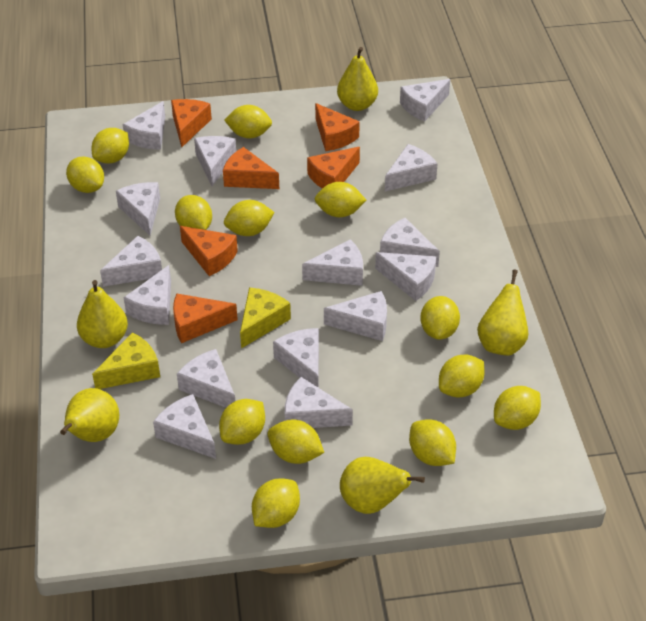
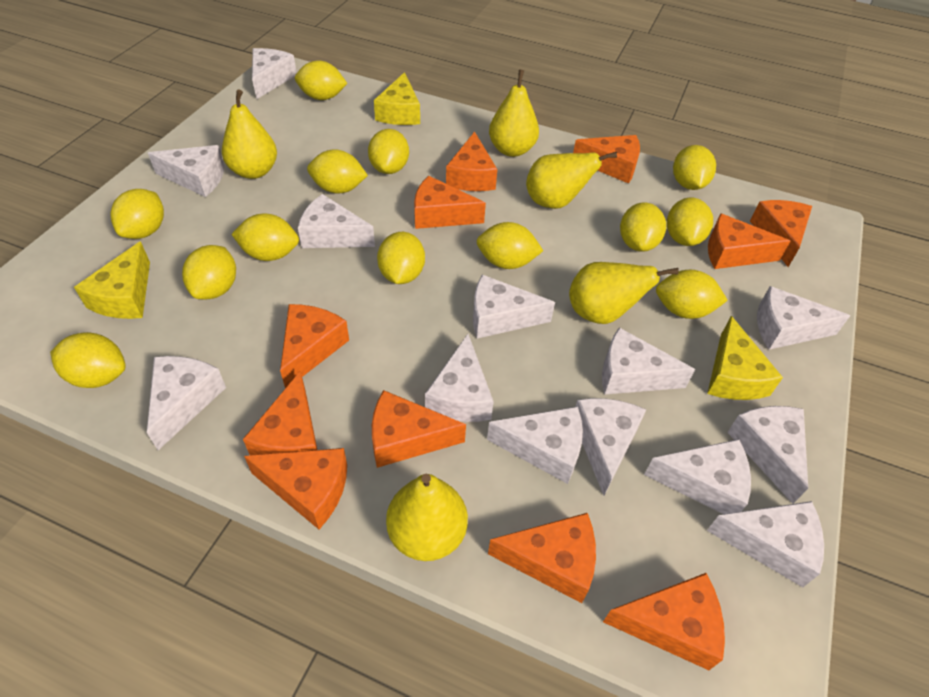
orange cheese: 6 -> 11
white cheese: 15 -> 13
yellow cheese: 2 -> 3

